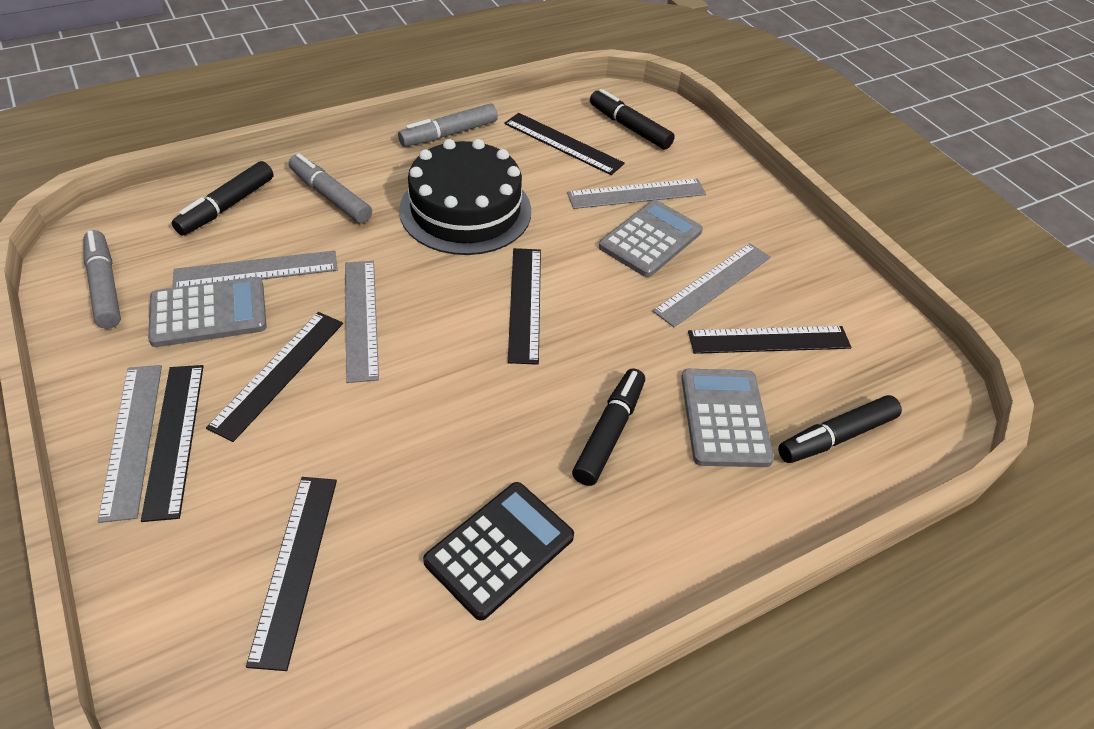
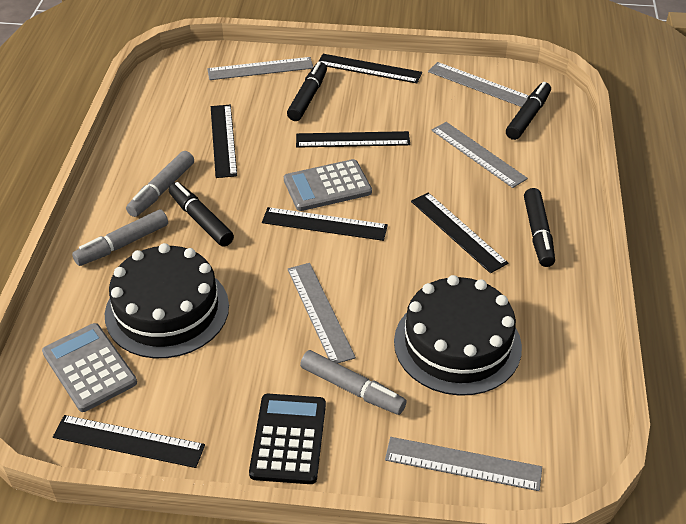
black cake: 1 -> 2
grey calculator: 3 -> 2

